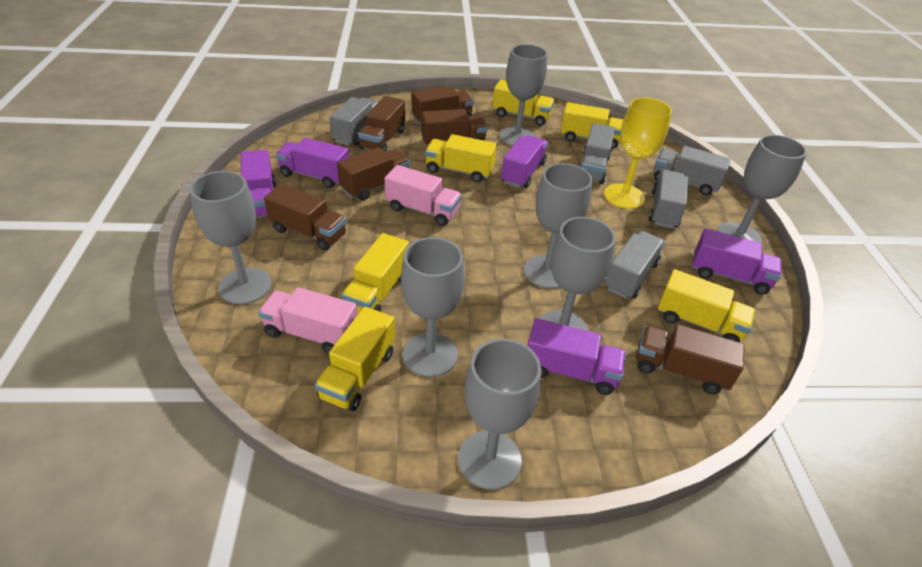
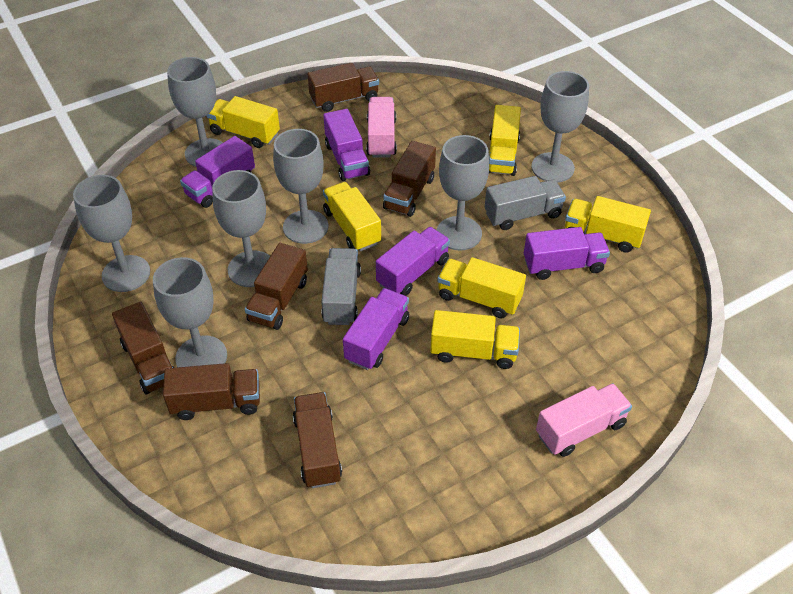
grey truck: 5 -> 2
yellow goblet: 1 -> 0

